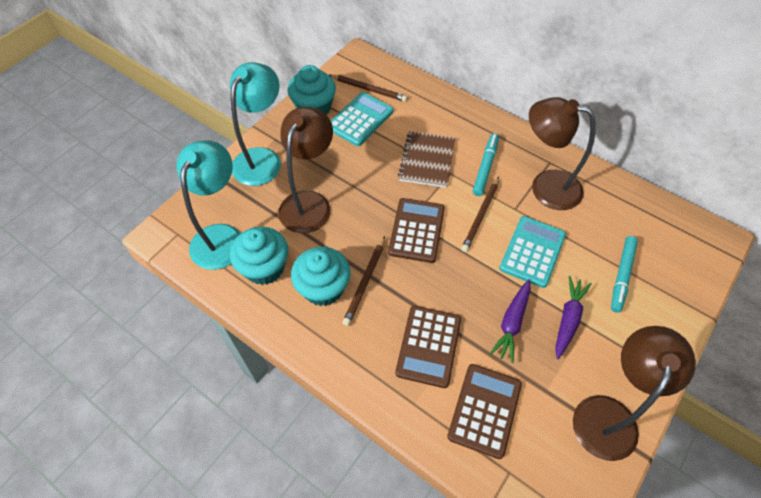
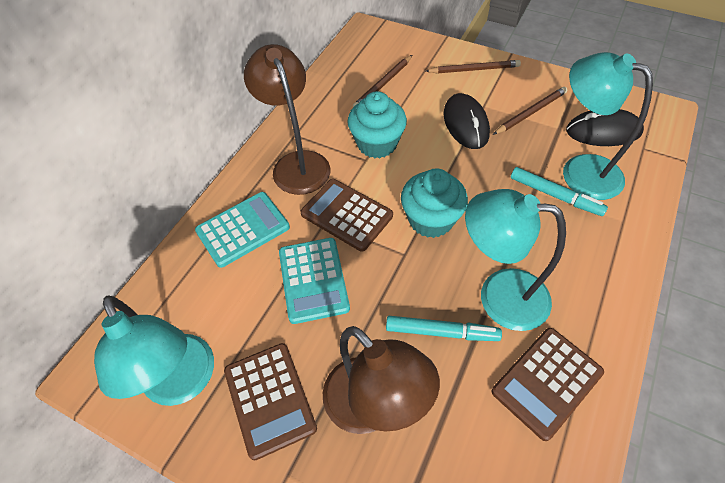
black mouse: 0 -> 2
brown lamp: 3 -> 2
brown notebook: 1 -> 0
purple carrot: 2 -> 0
turquoise cupcake: 3 -> 2
turquoise lamp: 2 -> 3

